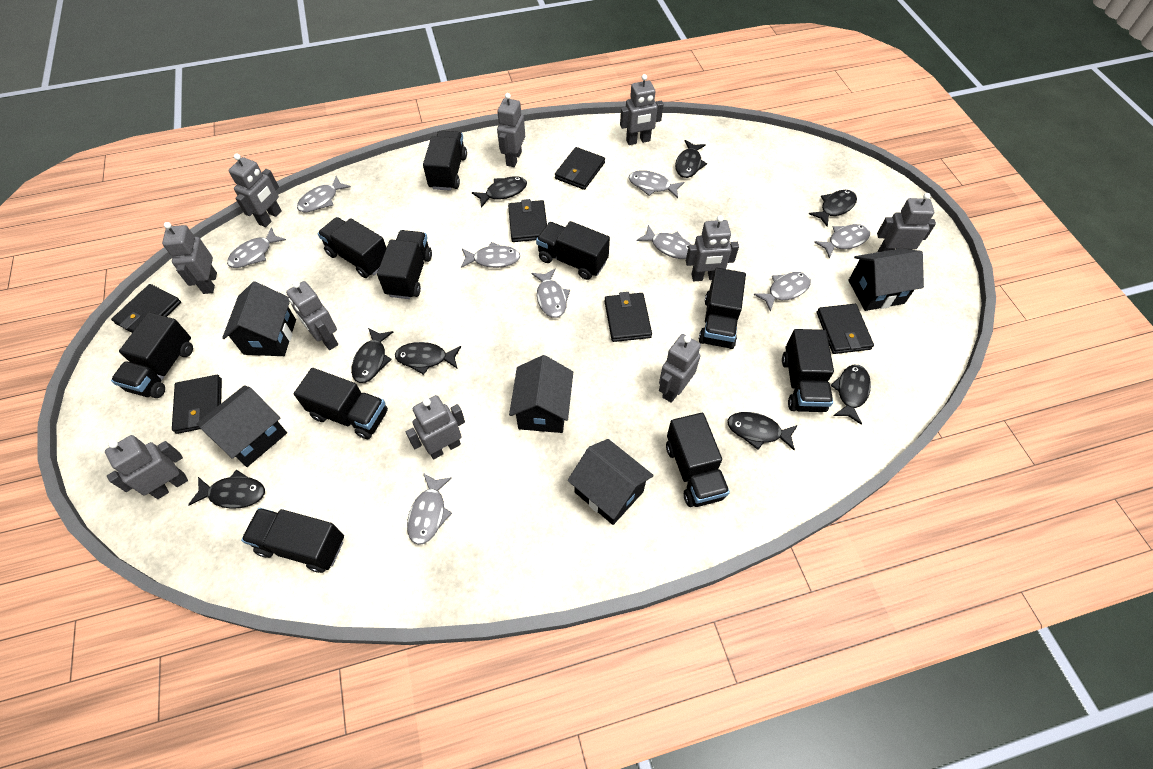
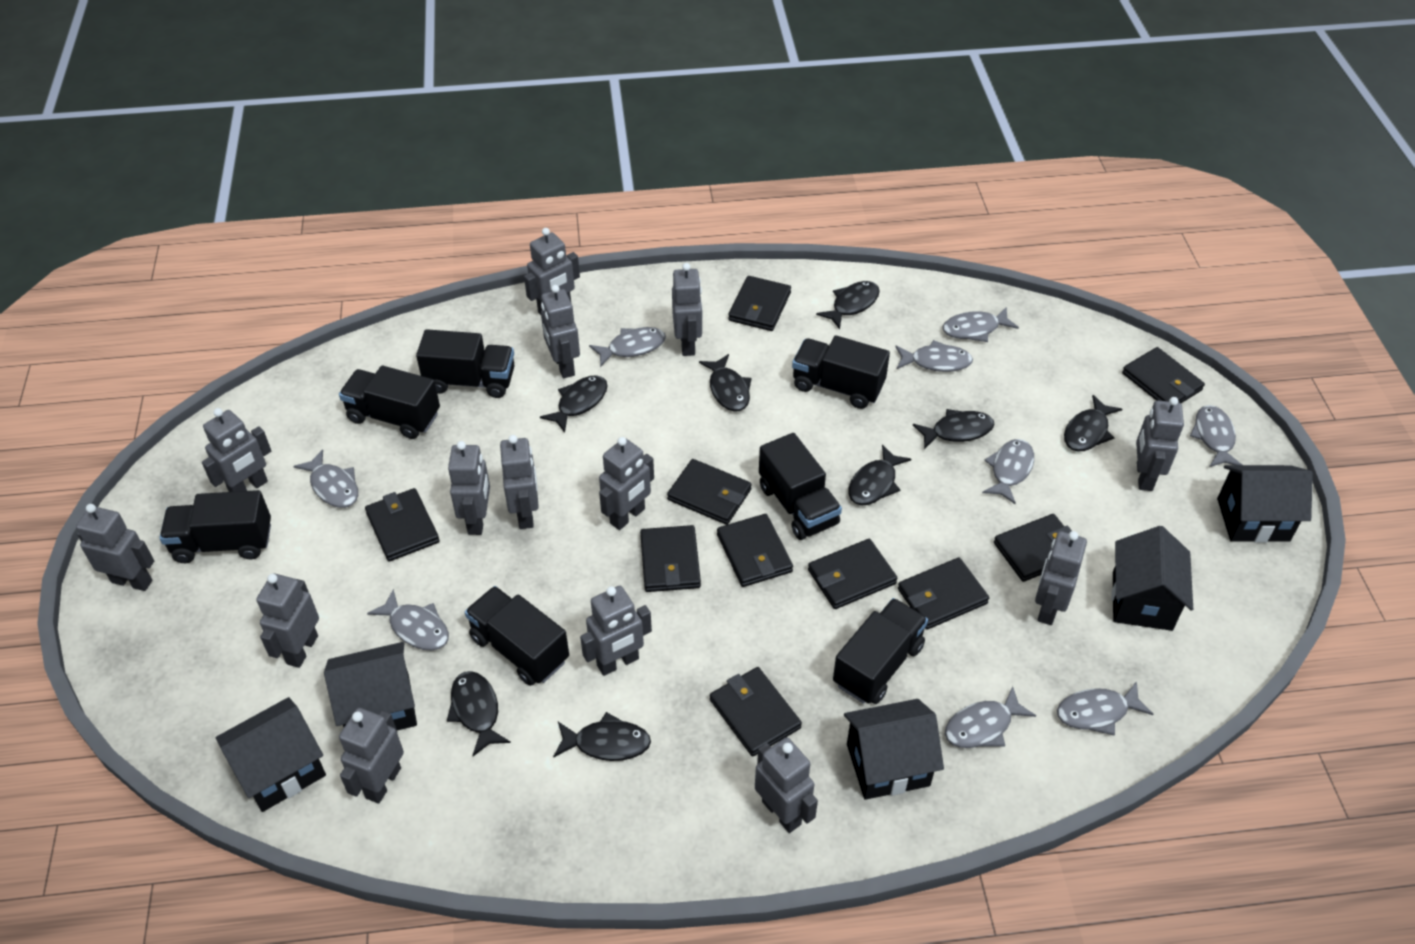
black truck: 10 -> 7
black wallet: 6 -> 10
grey robot: 10 -> 14

